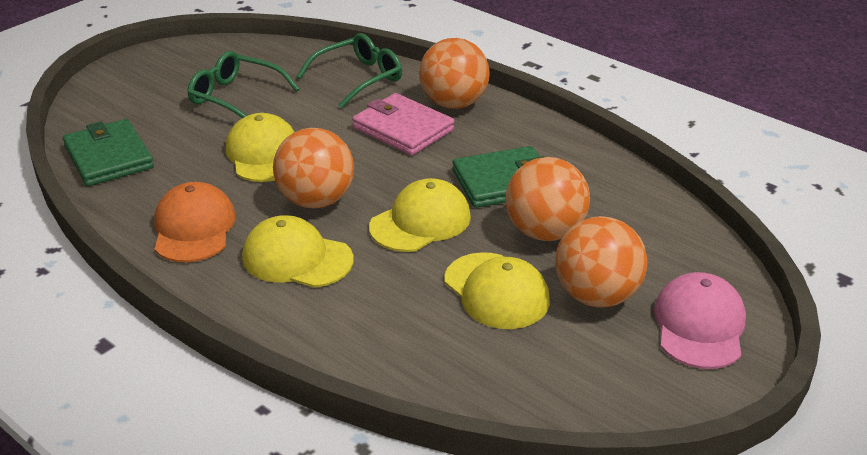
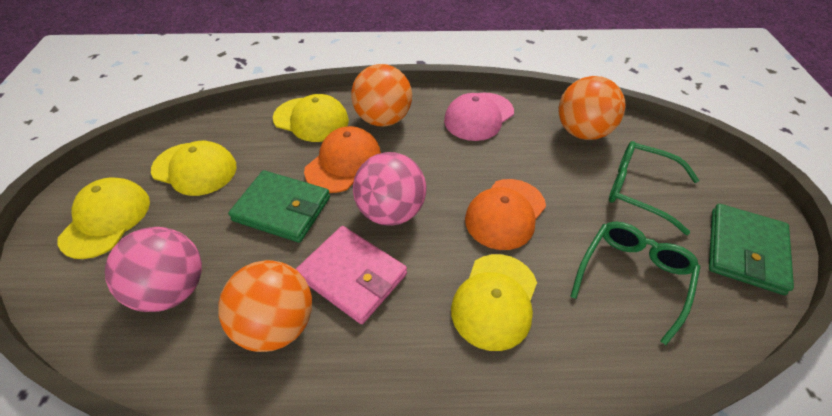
orange ball: 4 -> 3
orange cap: 1 -> 2
pink ball: 0 -> 2

